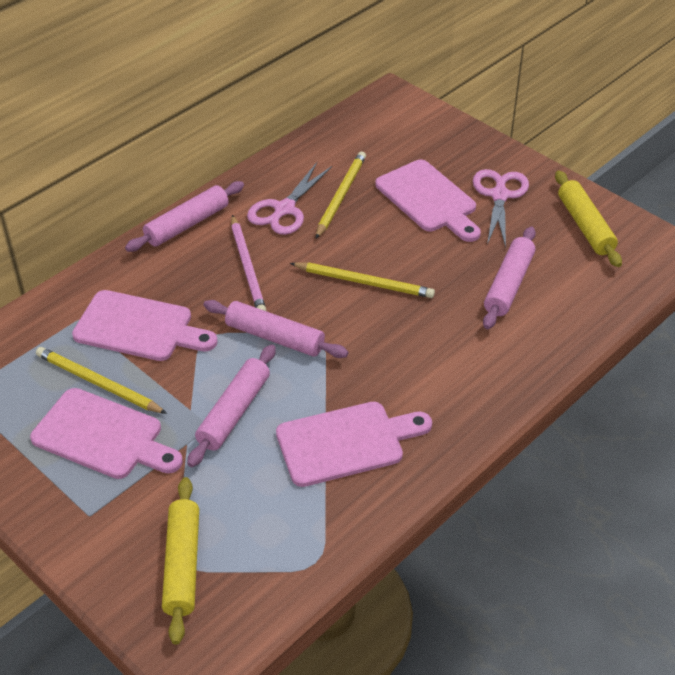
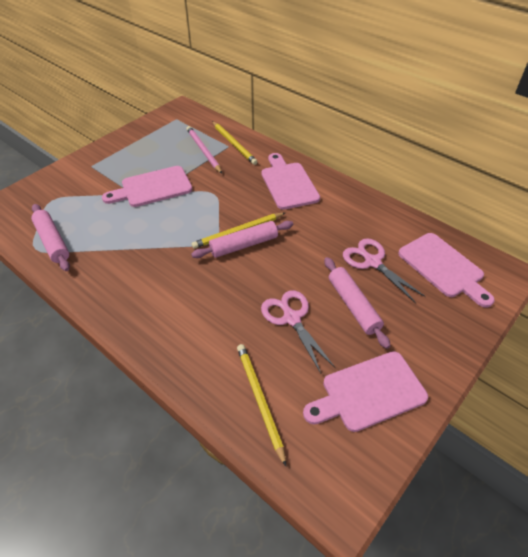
pink rolling pin: 4 -> 3
yellow rolling pin: 2 -> 0

